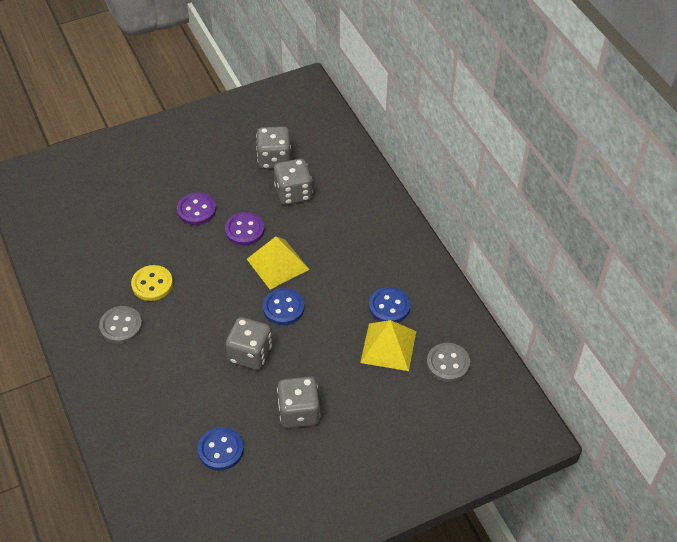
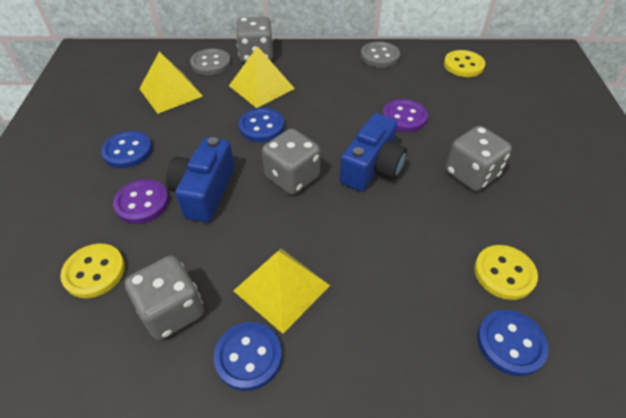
blue button: 3 -> 4
blue camera: 0 -> 2
yellow button: 1 -> 3
yellow pyramid: 2 -> 3

